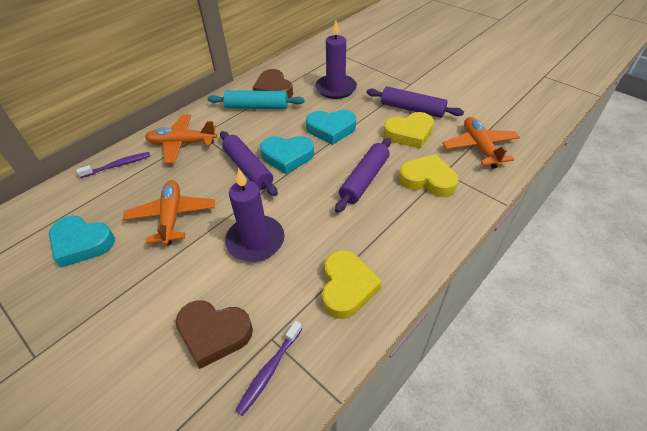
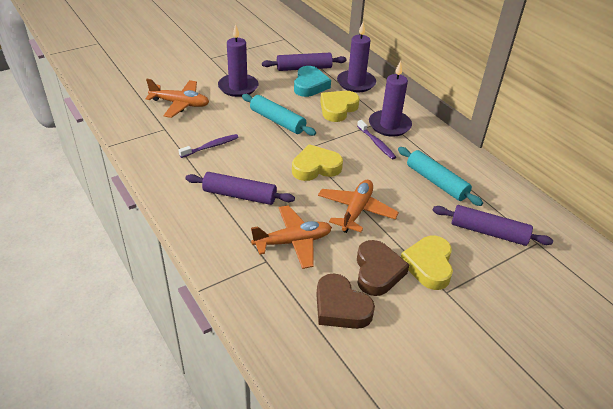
purple candle: 2 -> 3
turquoise heart: 3 -> 1
turquoise rolling pin: 1 -> 2

